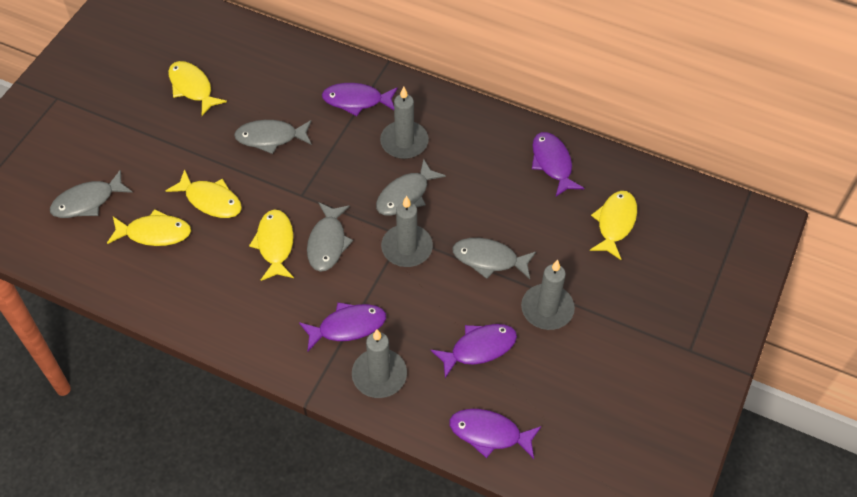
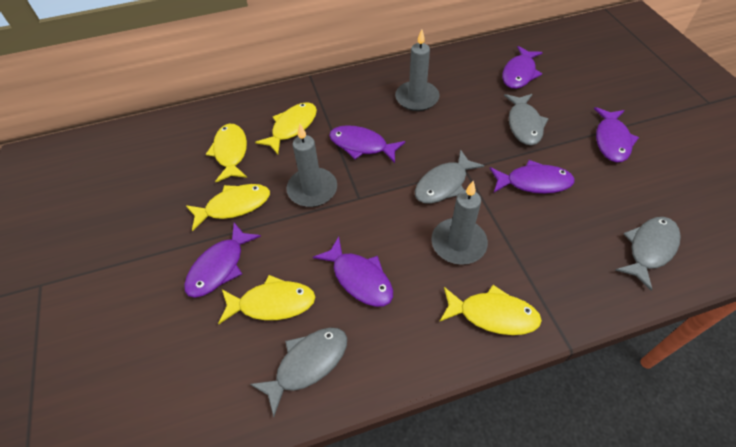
grey candle: 4 -> 3
grey fish: 5 -> 4
purple fish: 5 -> 6

